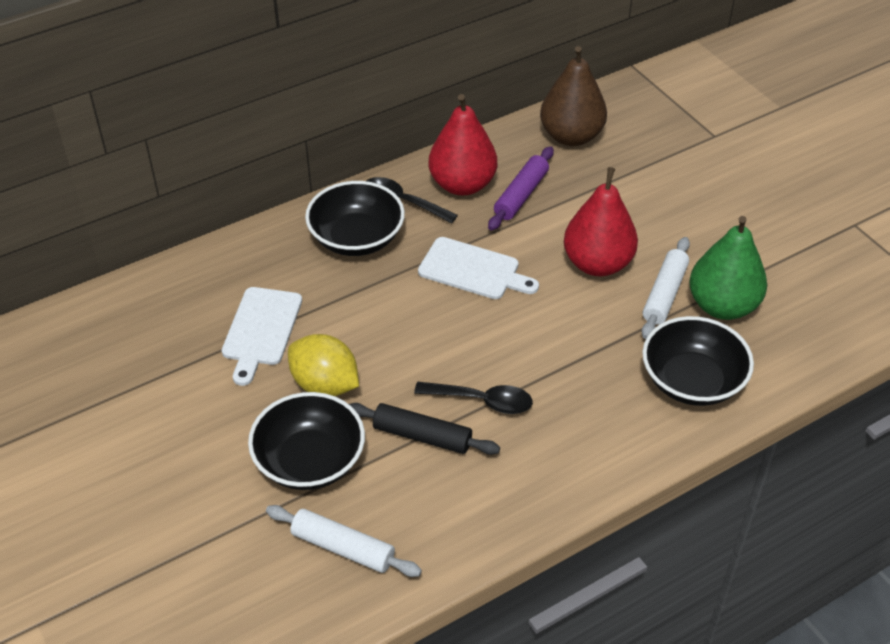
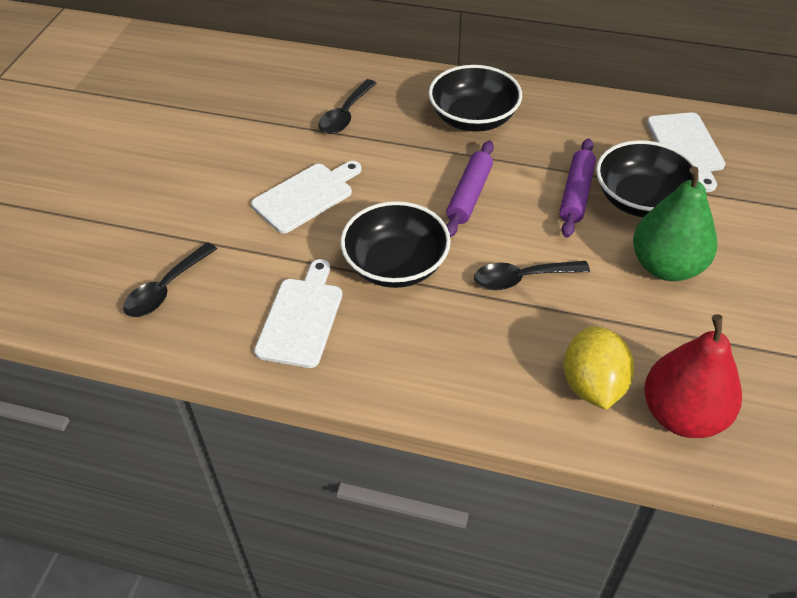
black rolling pin: 1 -> 0
black spoon: 2 -> 3
brown pear: 1 -> 0
purple rolling pin: 1 -> 2
red pear: 2 -> 1
white cutting board: 2 -> 3
white rolling pin: 2 -> 0

